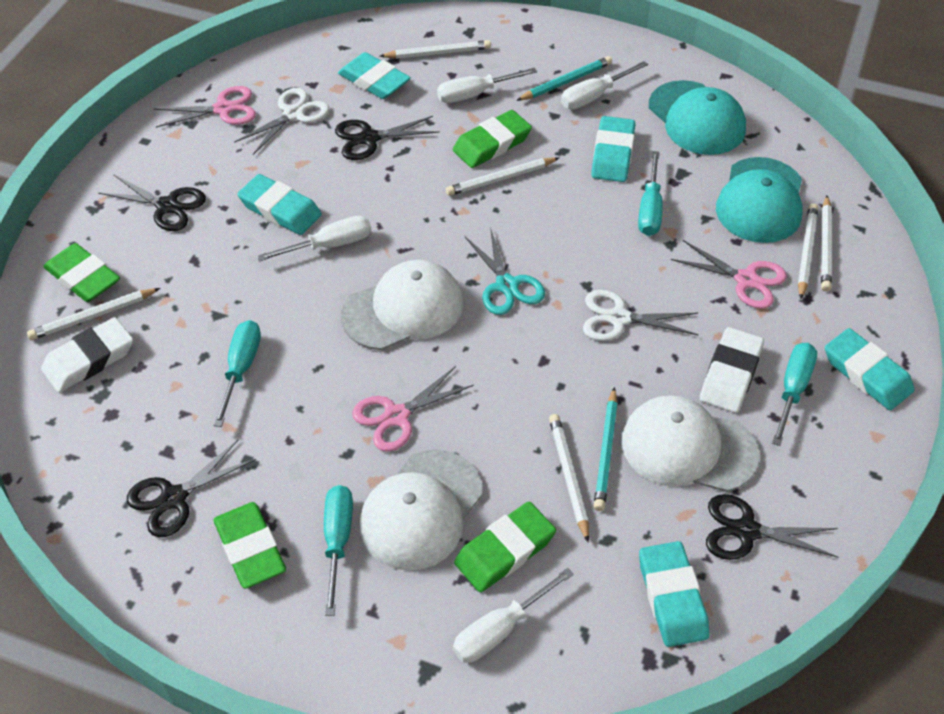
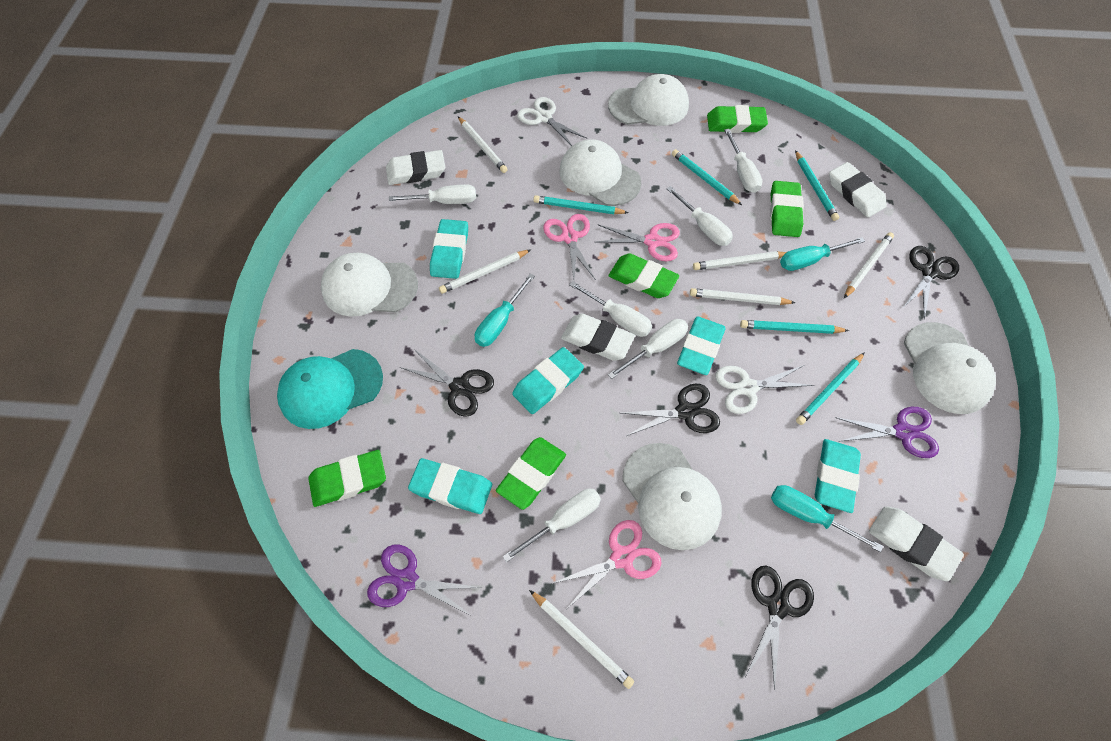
green eraser: 4 -> 5
purple scissors: 0 -> 2
turquoise cap: 2 -> 1
turquoise pencil: 2 -> 5
turquoise scissors: 1 -> 0
turquoise screwdriver: 4 -> 3
white cap: 3 -> 5
white eraser: 2 -> 4
white screwdriver: 4 -> 6

